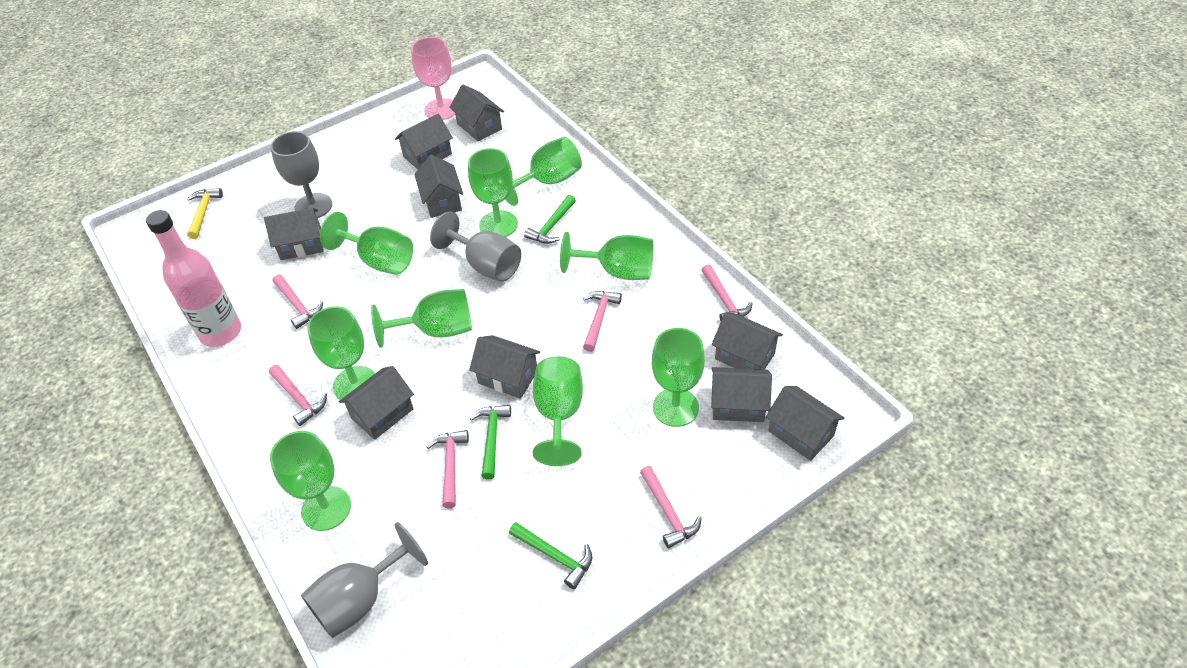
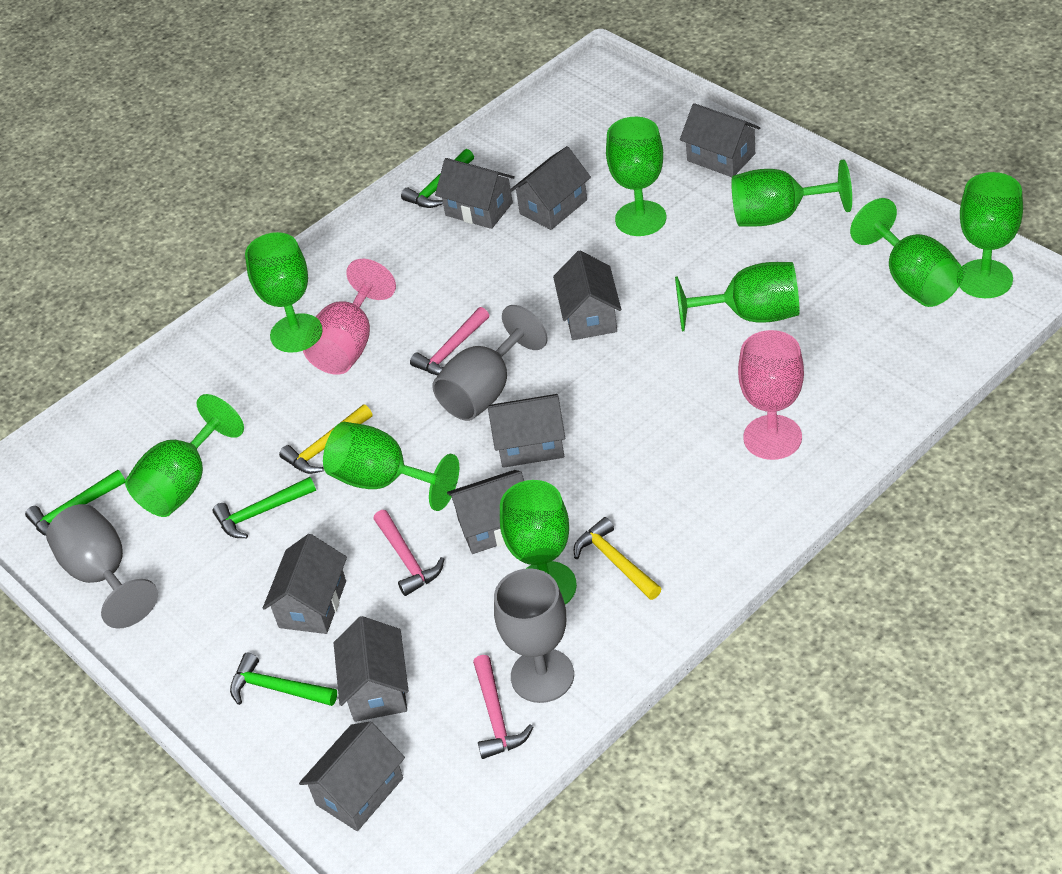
green hammer: 3 -> 4
pink bottle: 1 -> 0
pink goblet: 1 -> 2
pink hammer: 6 -> 3
yellow hammer: 1 -> 2

